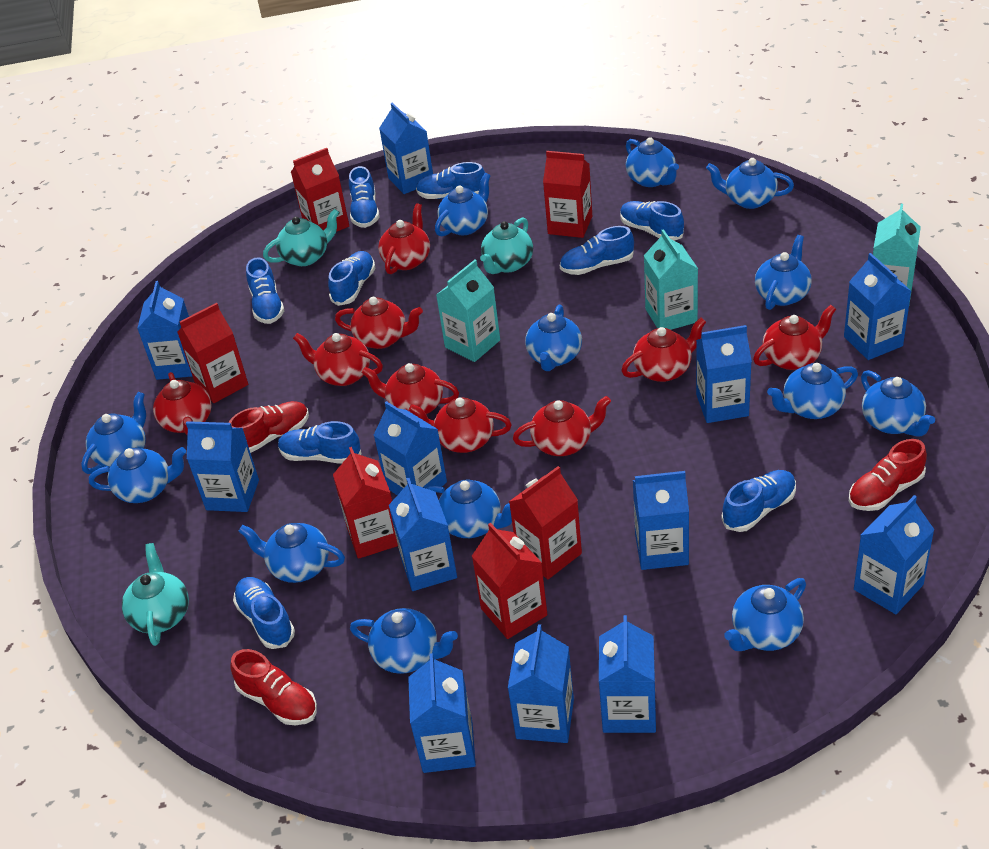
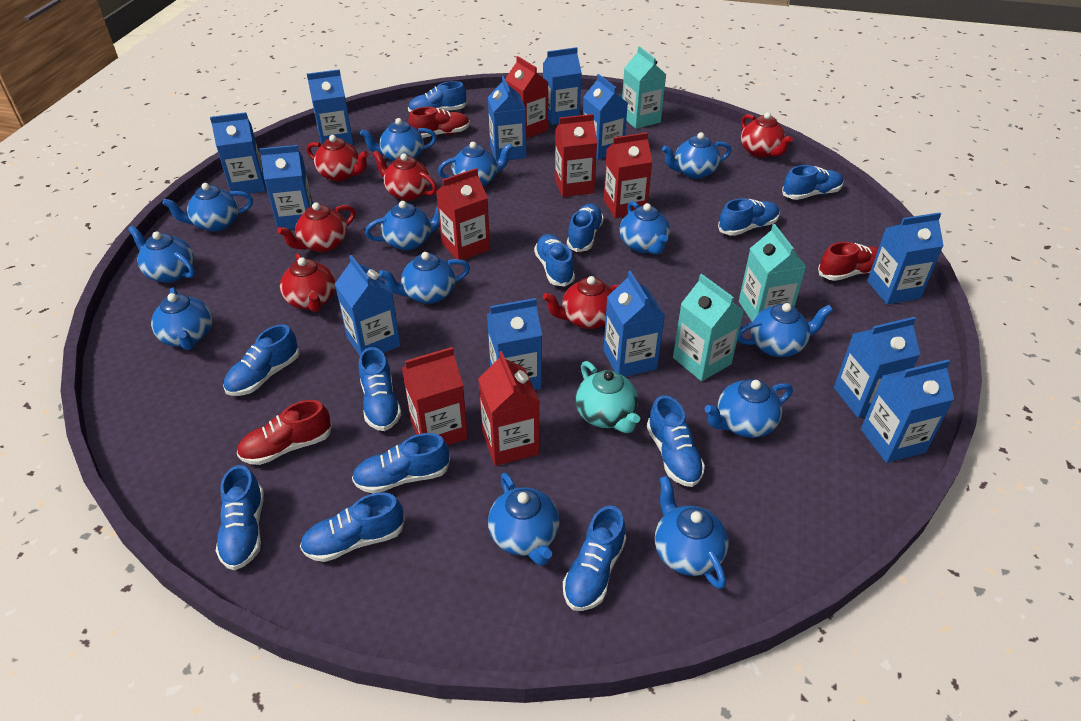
blue shoe: 9 -> 12
red teapot: 9 -> 6
turquoise teapot: 3 -> 1

